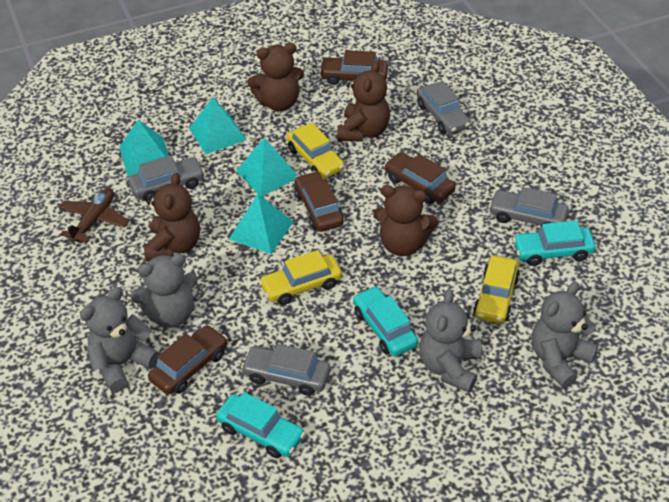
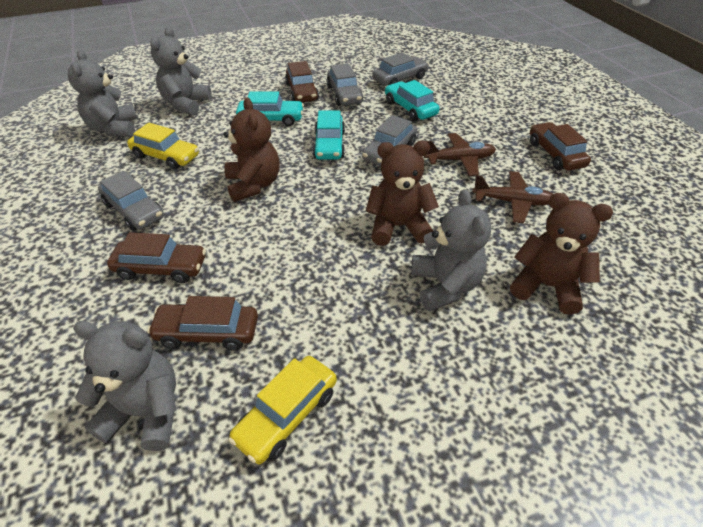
brown plane: 1 -> 2
brown teddy bear: 4 -> 3
turquoise pyramid: 4 -> 0
yellow car: 3 -> 2

